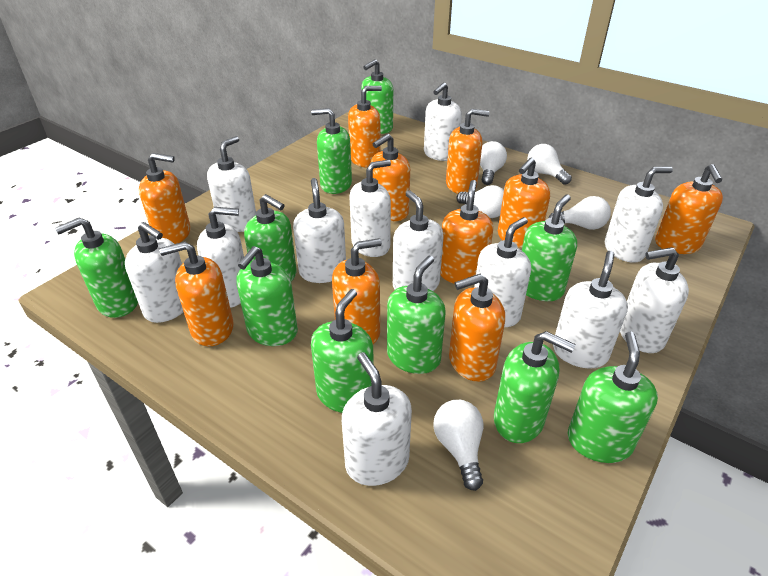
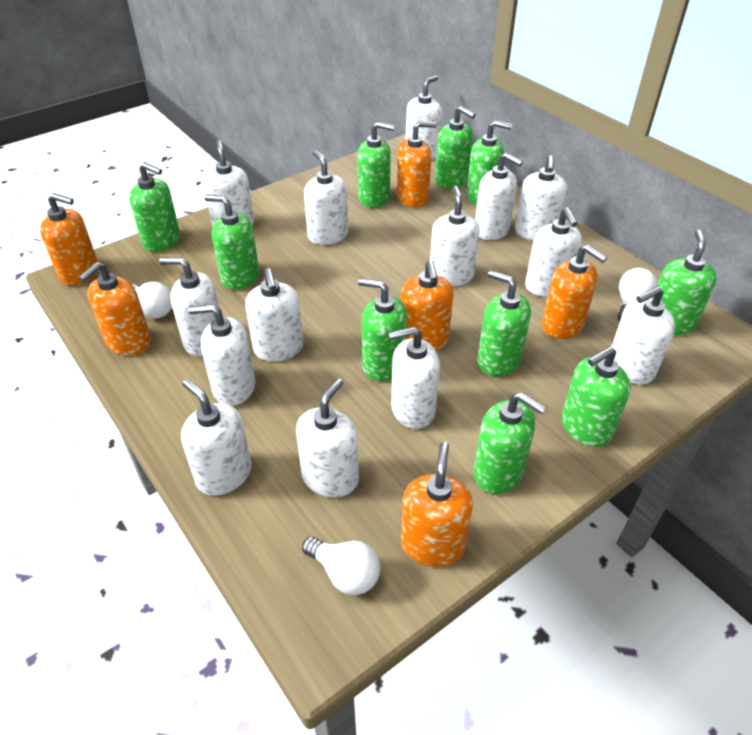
orange soap dispenser: 10 -> 6
white light bulb: 5 -> 3
white soap dispenser: 12 -> 14

